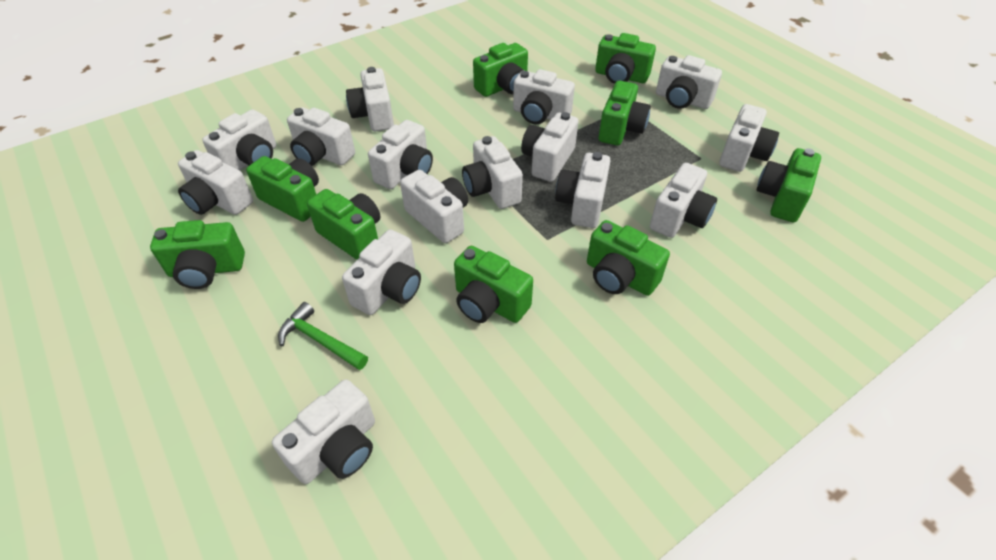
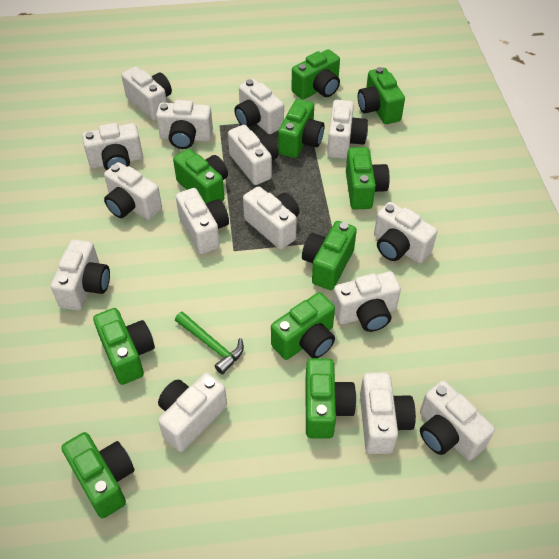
green camera: 9 -> 10

